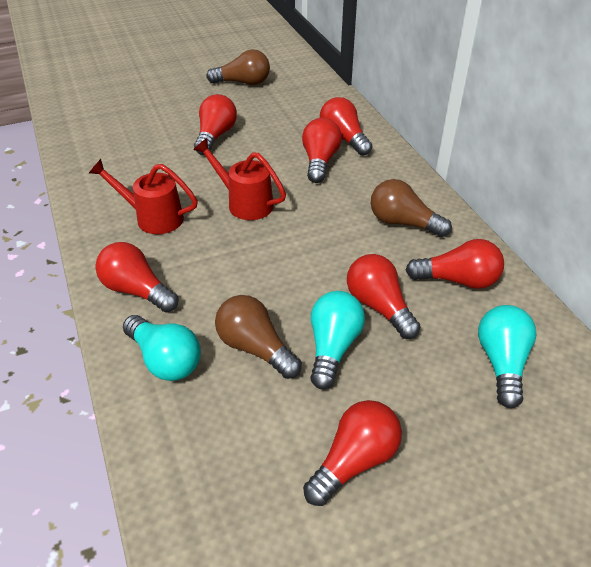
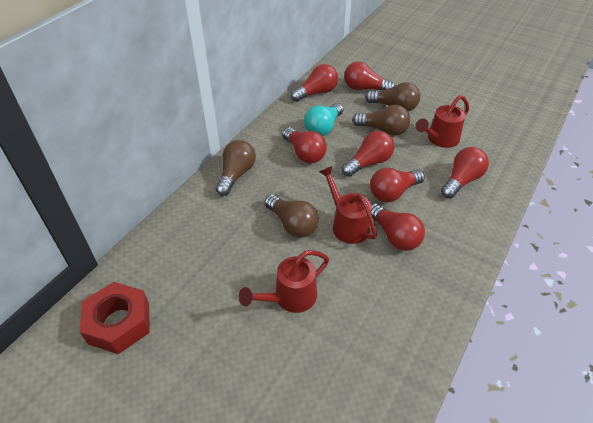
brown light bulb: 3 -> 4
red nut: 0 -> 1
red watering can: 2 -> 3
turquoise light bulb: 3 -> 1

